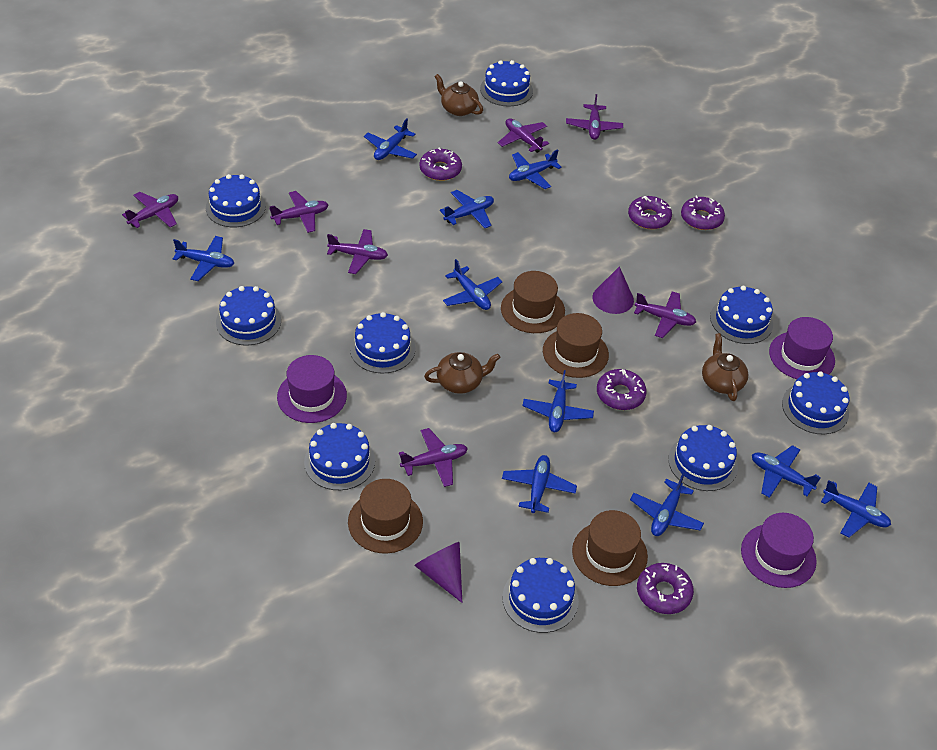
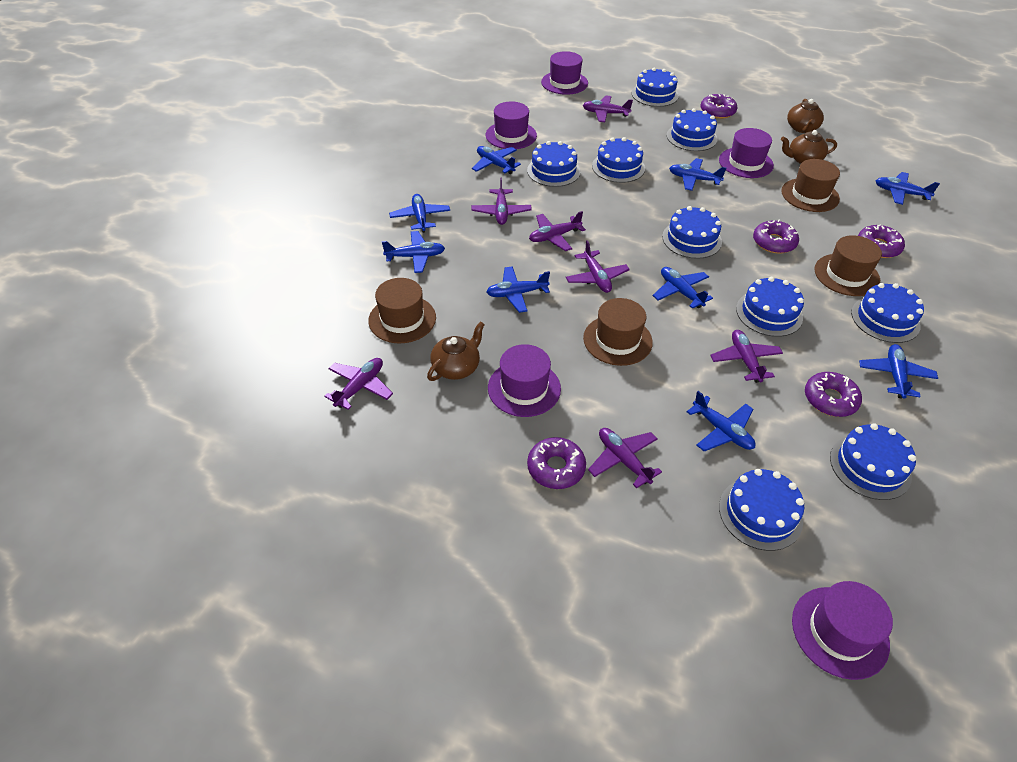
blue plane: 10 -> 9
purple cone: 2 -> 0
purple hat: 3 -> 5

